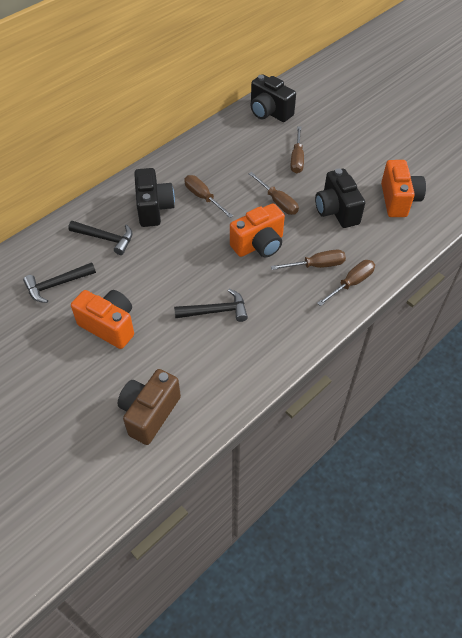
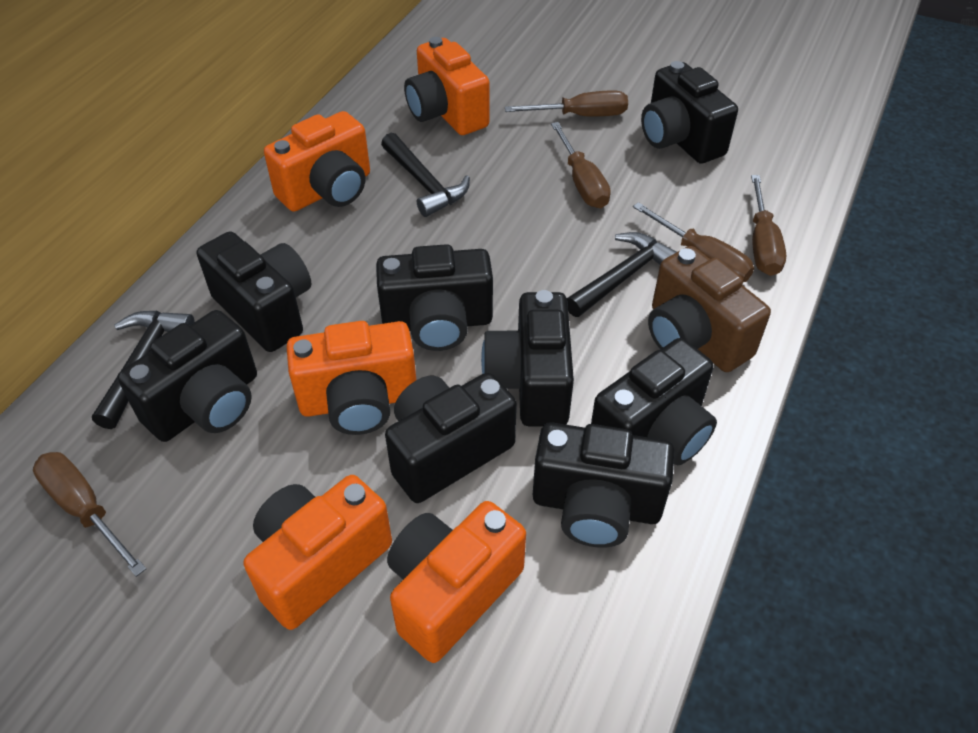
black camera: 3 -> 8
orange camera: 3 -> 5

